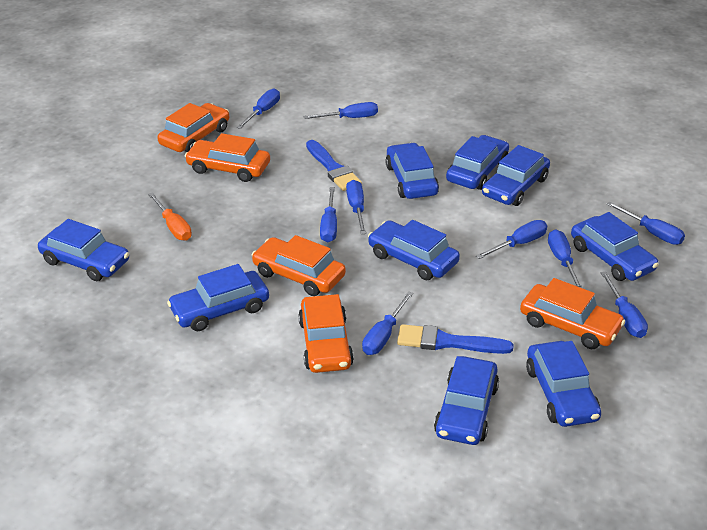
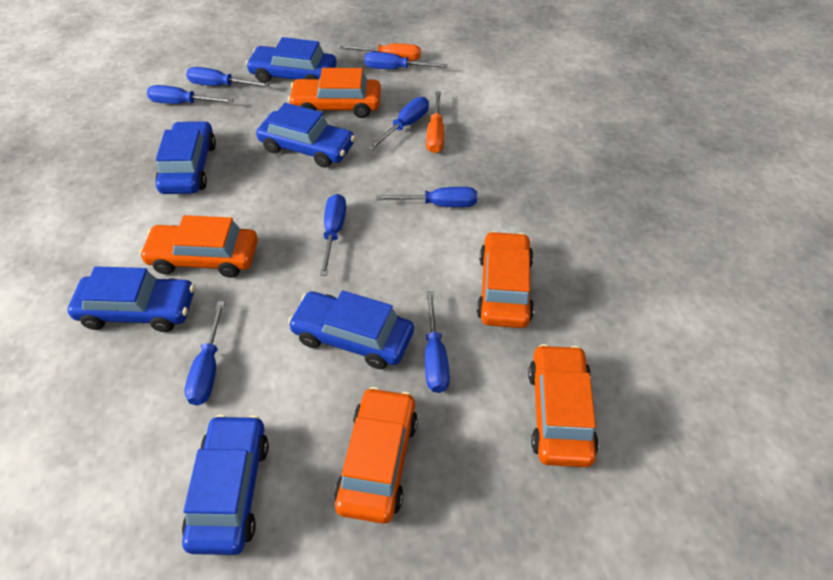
blue brush: 2 -> 0
blue car: 9 -> 6
blue screwdriver: 9 -> 8
orange screwdriver: 1 -> 2

